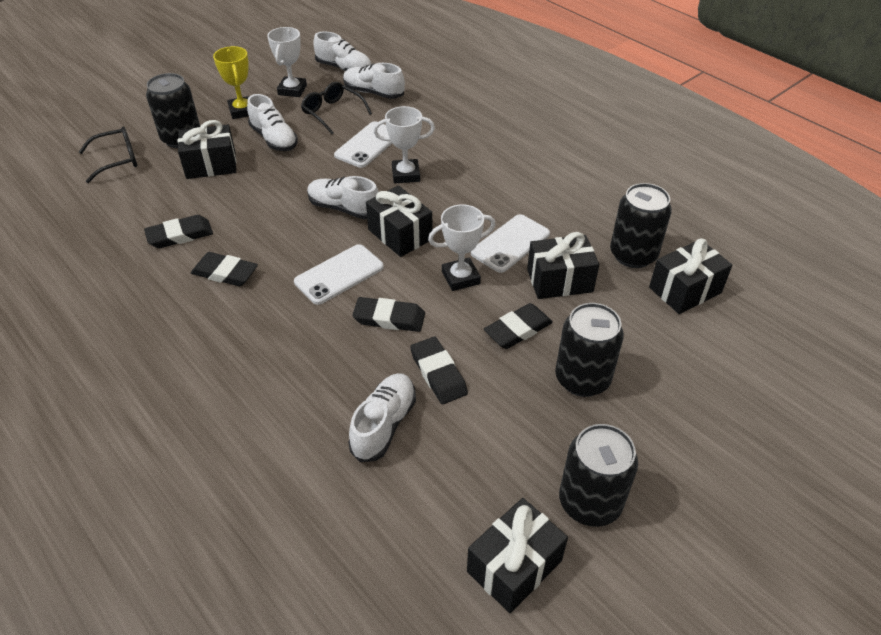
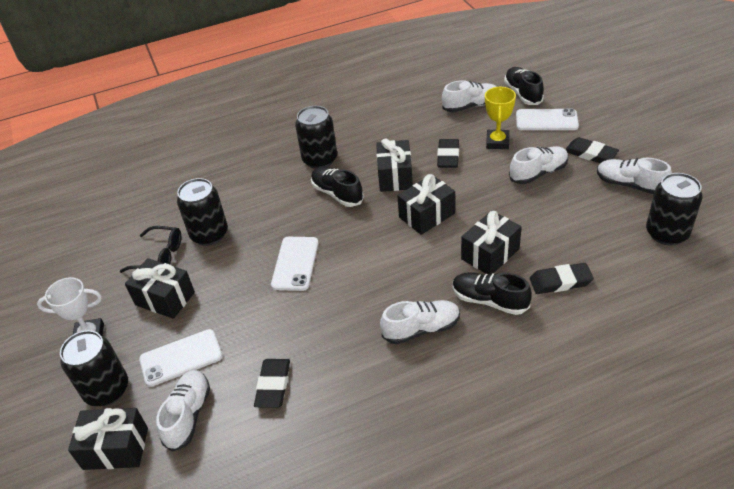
black eraser: 5 -> 4
black glasses: 2 -> 1
black shoe: 0 -> 3
white trophy: 3 -> 1

